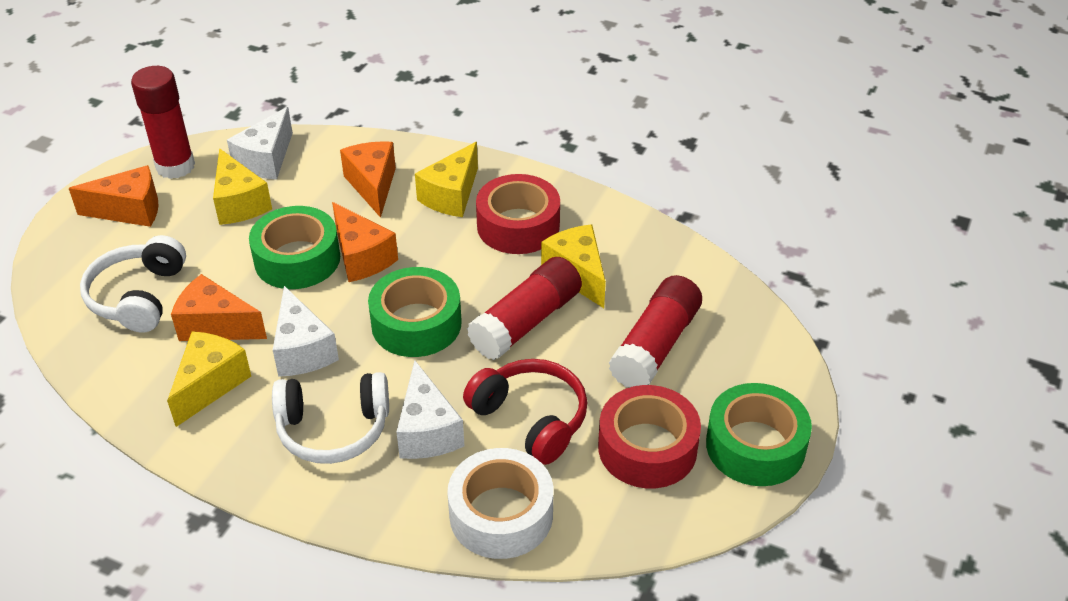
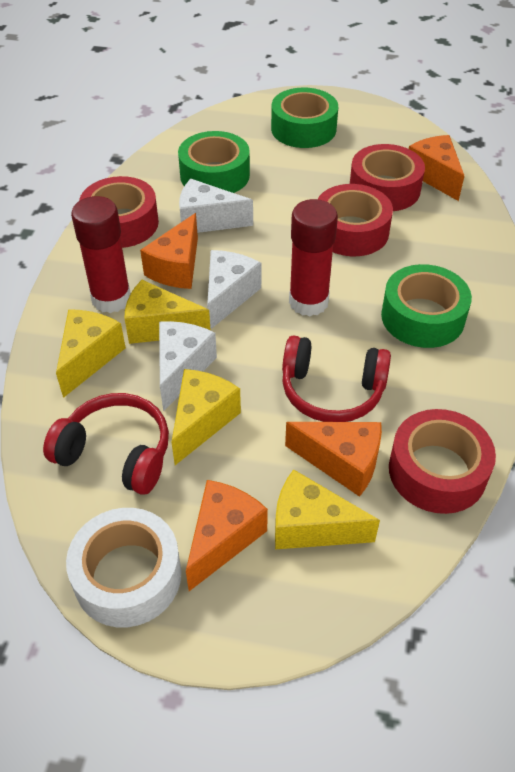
red glue stick: 3 -> 2
red headphones: 1 -> 2
red tape: 2 -> 4
white headphones: 2 -> 0

